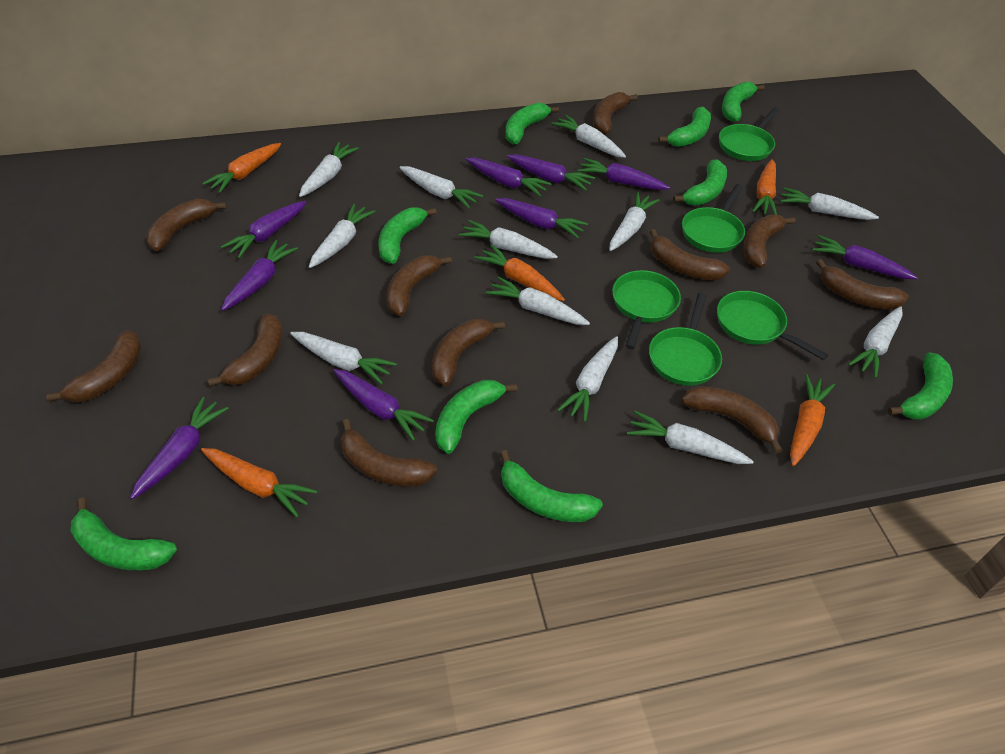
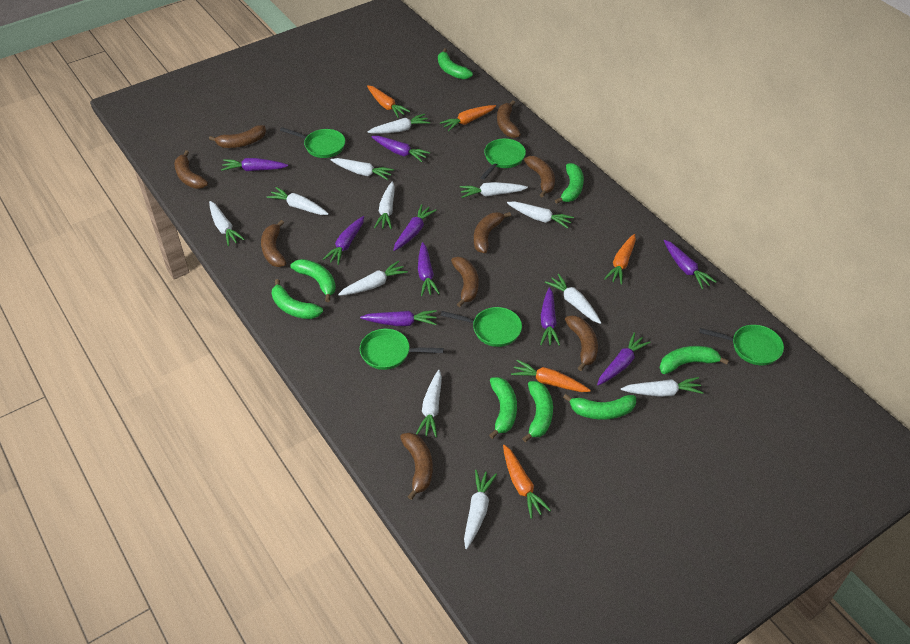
brown banana: 11 -> 9
green banana: 9 -> 8

